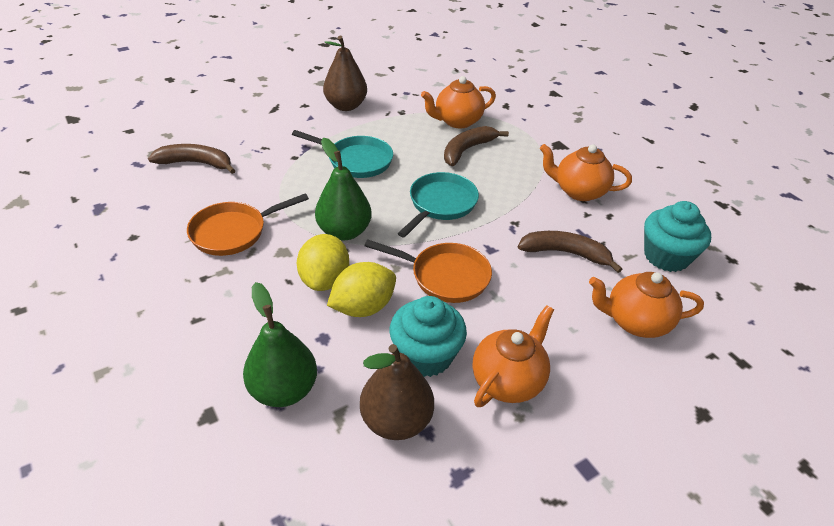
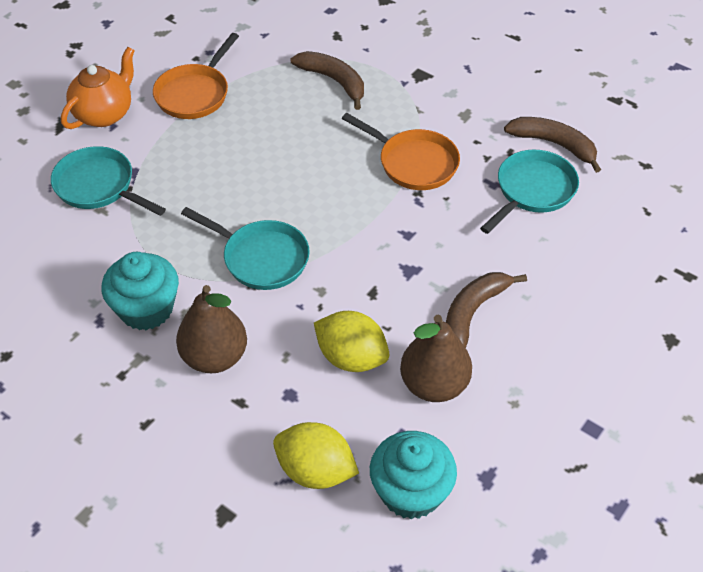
green pear: 2 -> 0
orange teapot: 4 -> 1
turquoise pan: 2 -> 3

